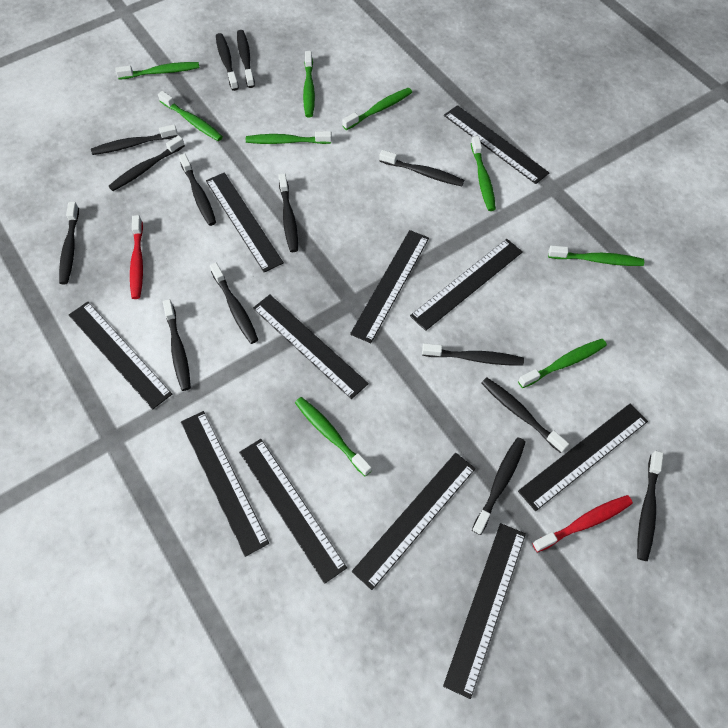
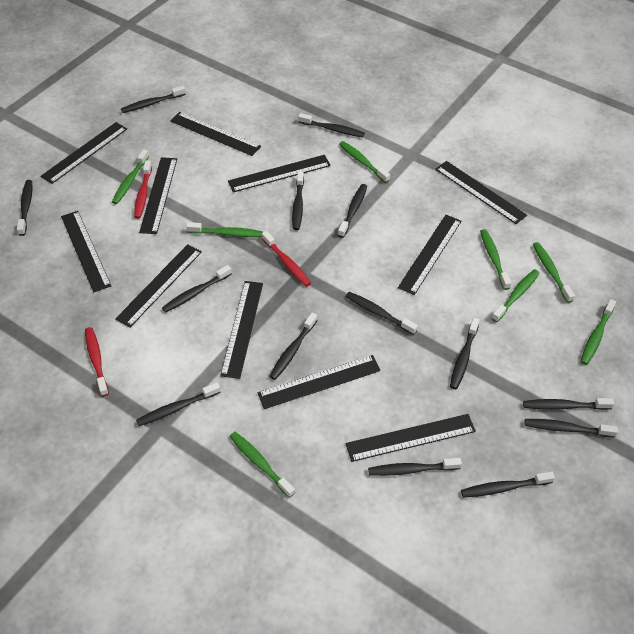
green toothbrush: 9 -> 8
red toothbrush: 2 -> 3

